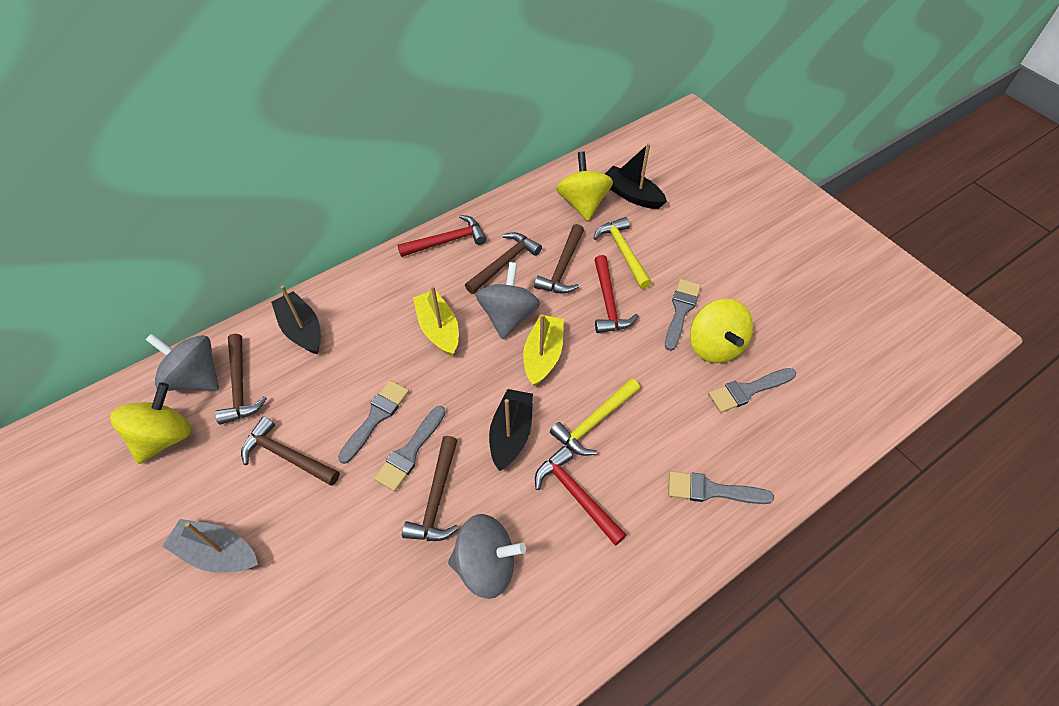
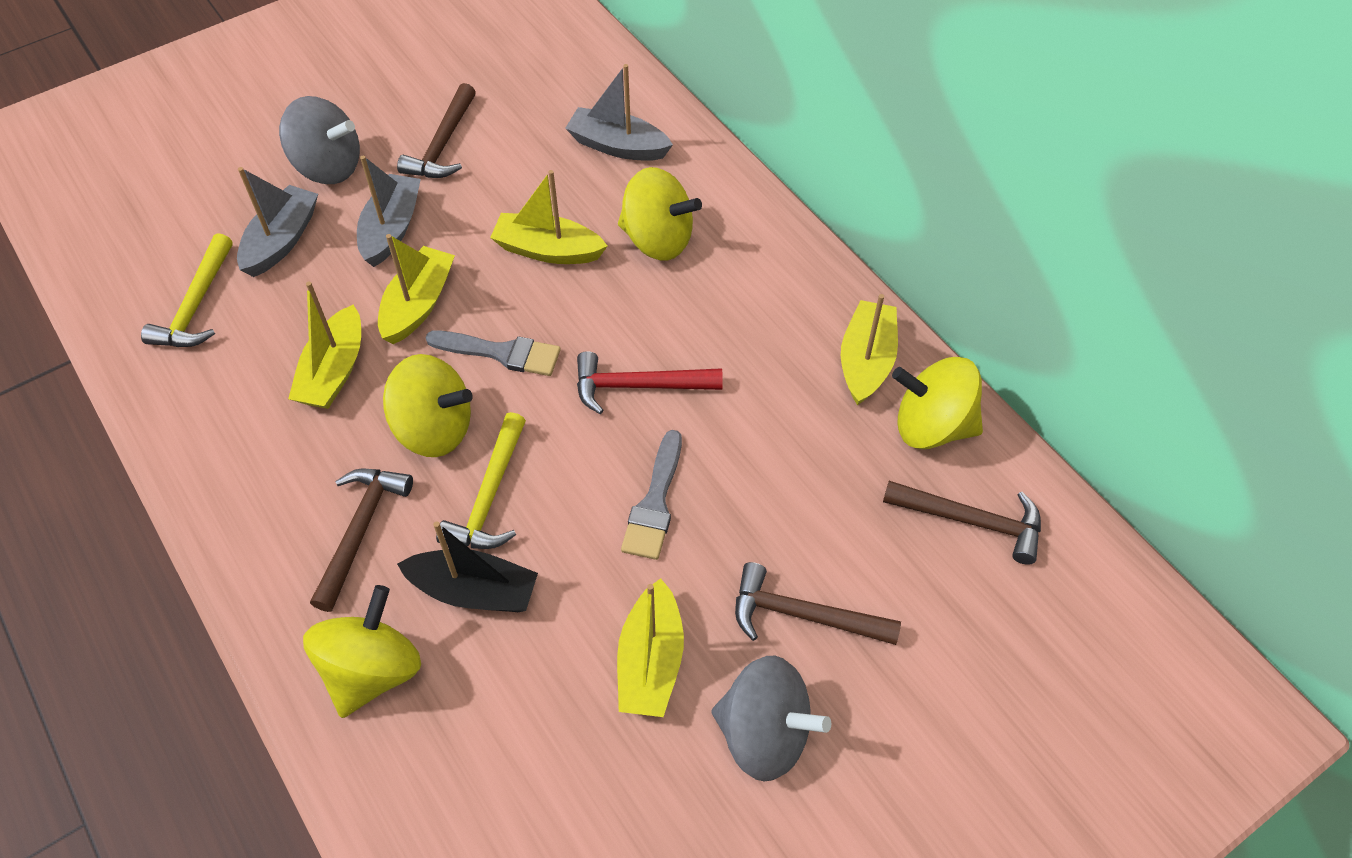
black boat: 3 -> 1
brown hammer: 5 -> 4
grey boat: 1 -> 3
grey brush: 5 -> 2
grey spinning top: 3 -> 2
red hammer: 3 -> 1
yellow boat: 2 -> 5
yellow spinning top: 3 -> 4

